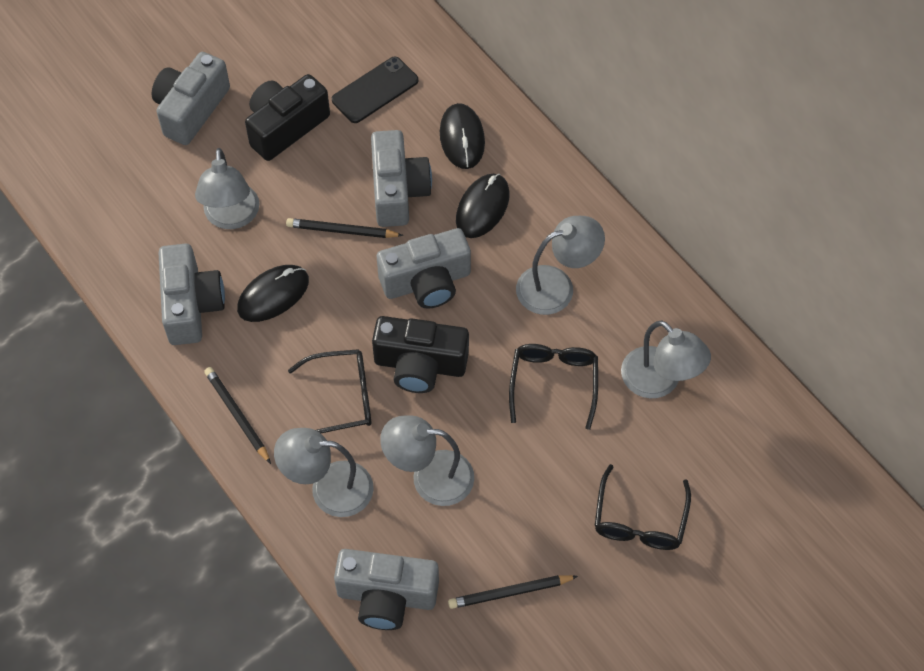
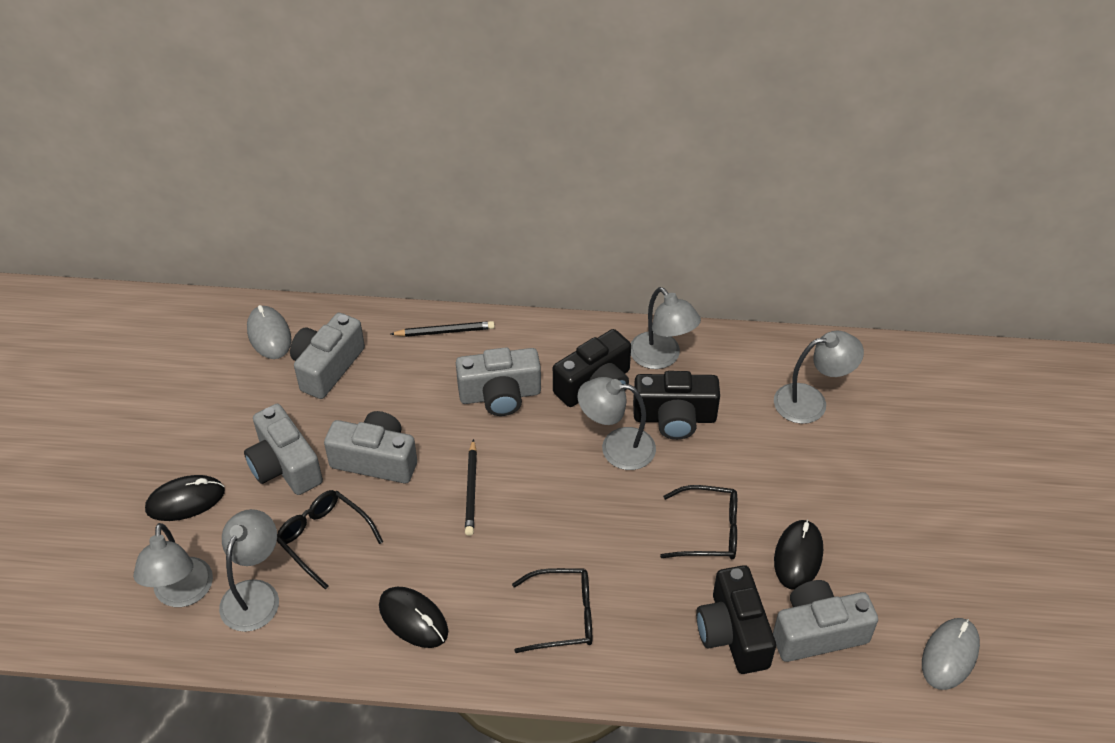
black camera: 2 -> 3
black pencil: 3 -> 2
black phone: 1 -> 0
grey mouse: 0 -> 2

